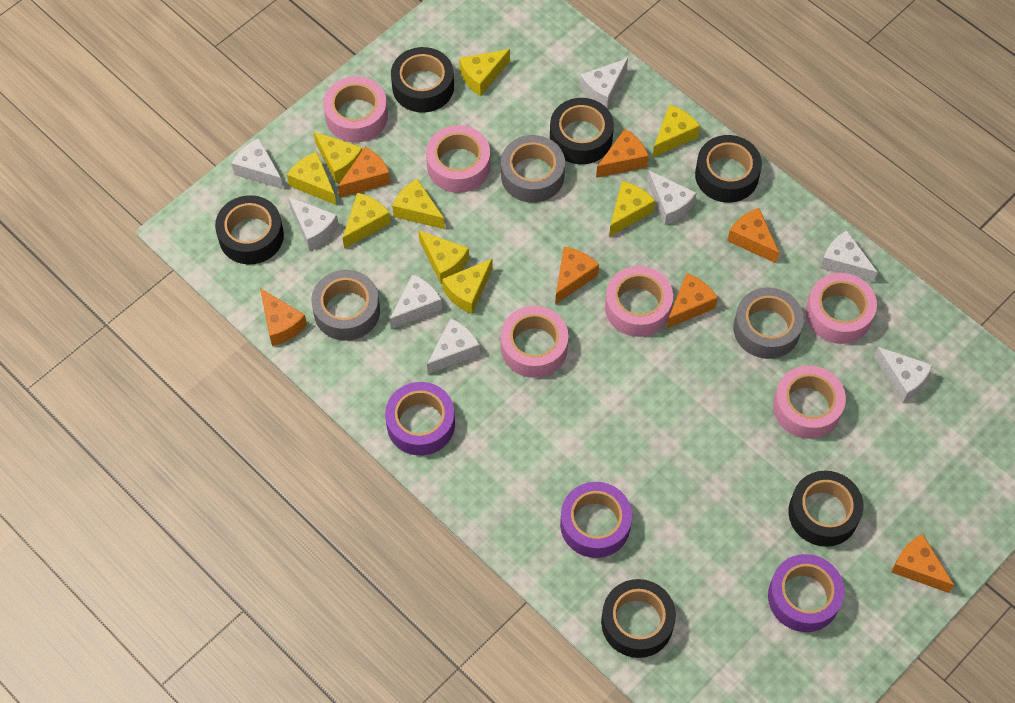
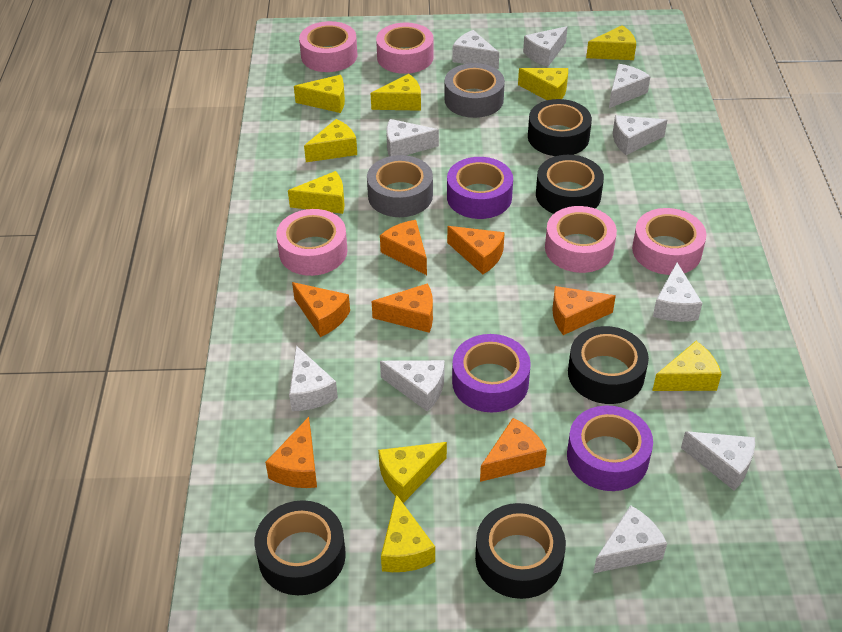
black tape: 6 -> 5
grey tape: 3 -> 2
pink tape: 6 -> 5
white cheese: 8 -> 10

